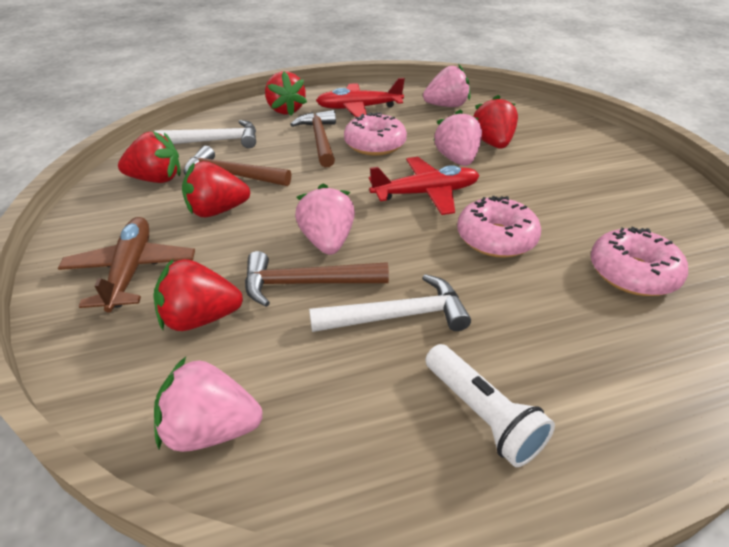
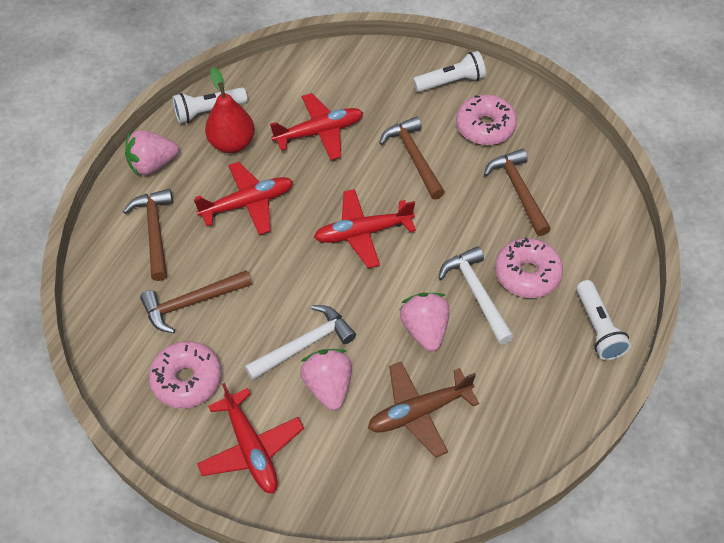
brown hammer: 3 -> 4
pink strawberry: 4 -> 3
red pear: 0 -> 1
red plane: 2 -> 4
red strawberry: 5 -> 0
white flashlight: 1 -> 3

